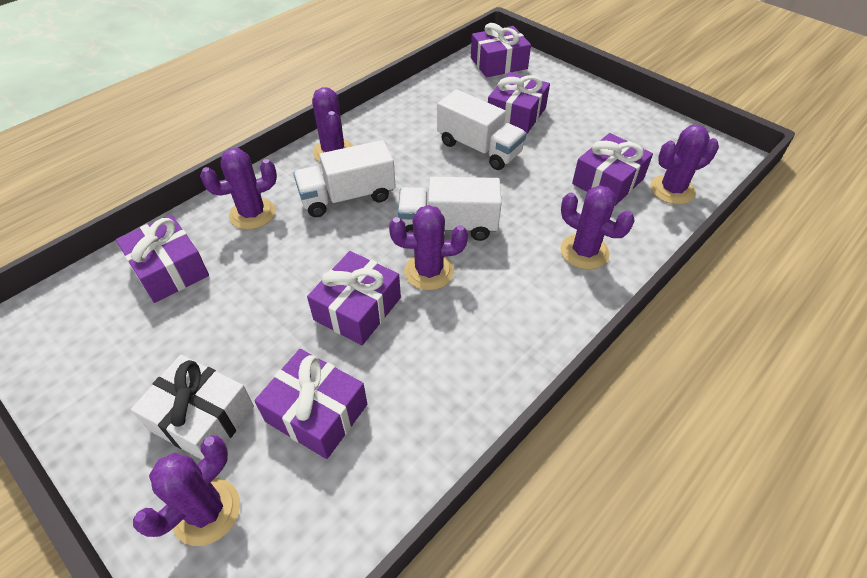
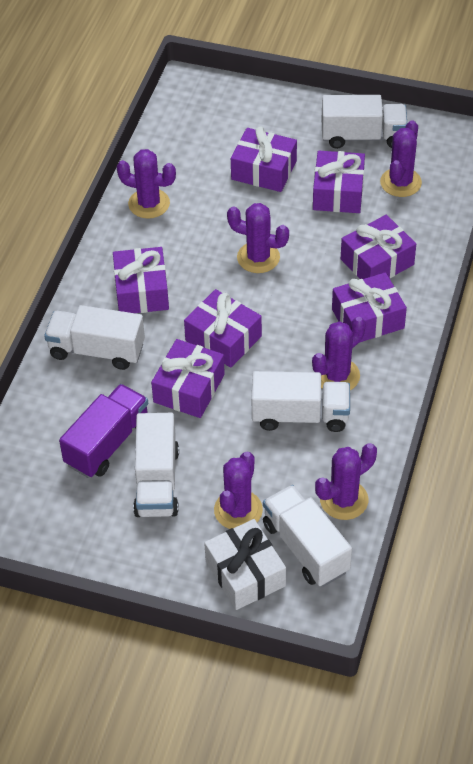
purple gift: 6 -> 7
purple truck: 0 -> 1
white truck: 3 -> 5

